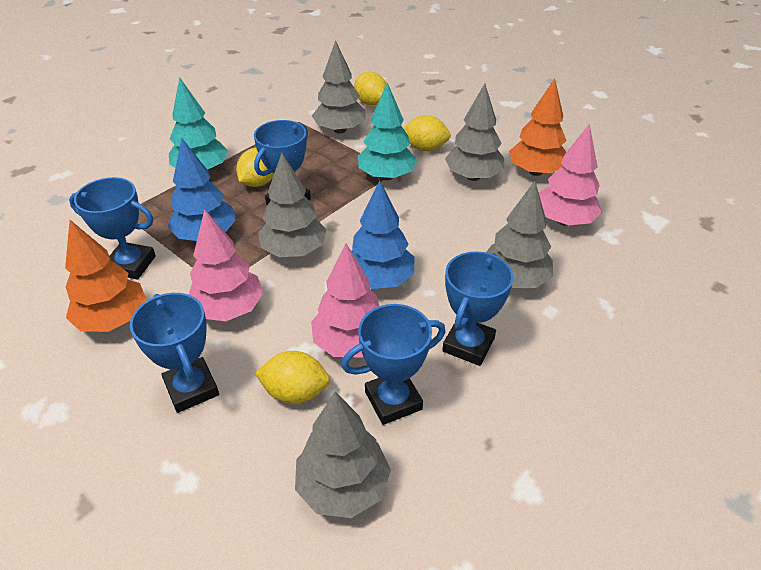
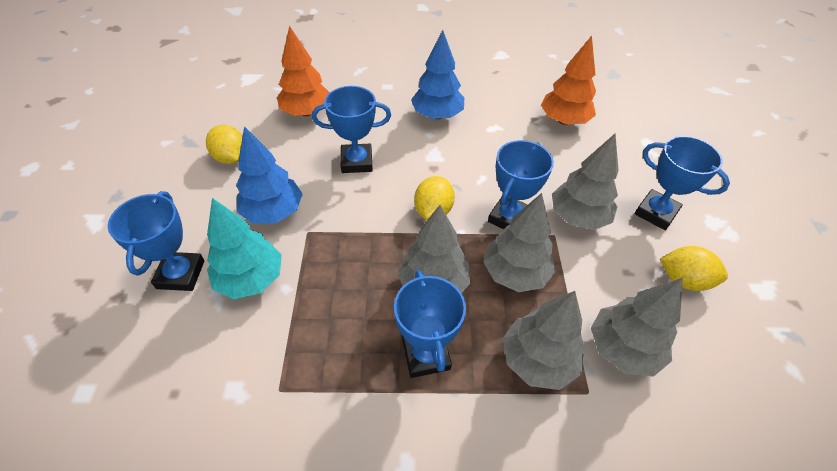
pink tree: 3 -> 0
turquoise tree: 2 -> 1
yellow lemon: 4 -> 3

